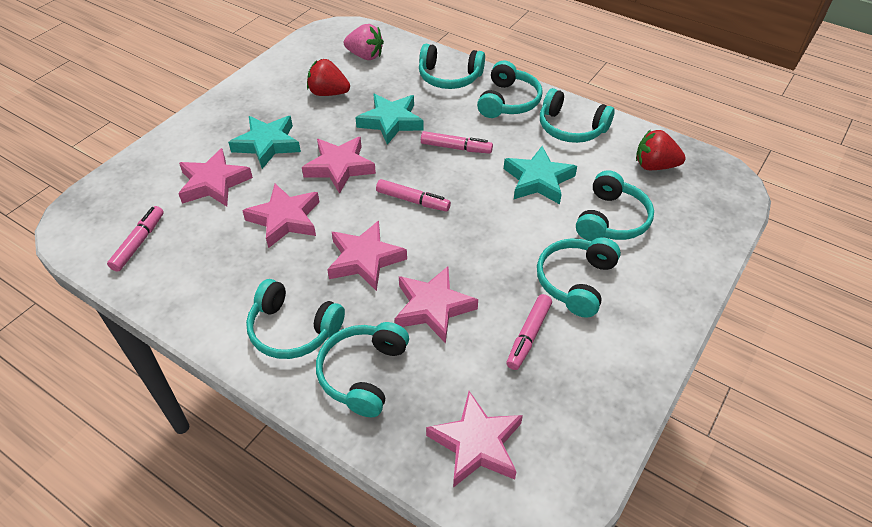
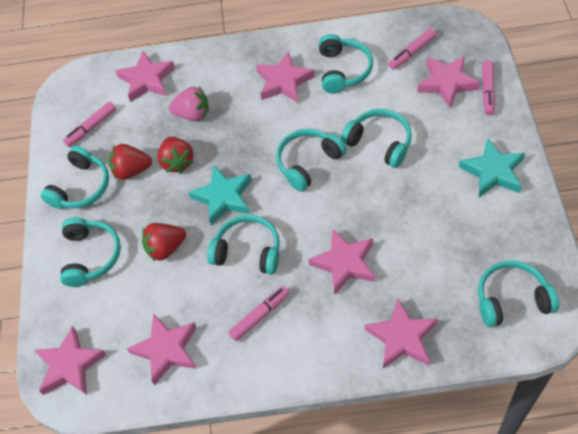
pink star: 6 -> 7
red strawberry: 2 -> 3
turquoise star: 3 -> 2

